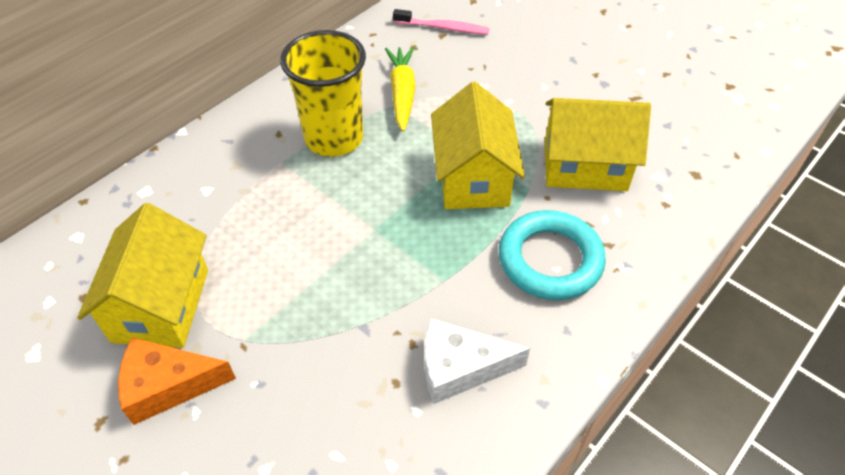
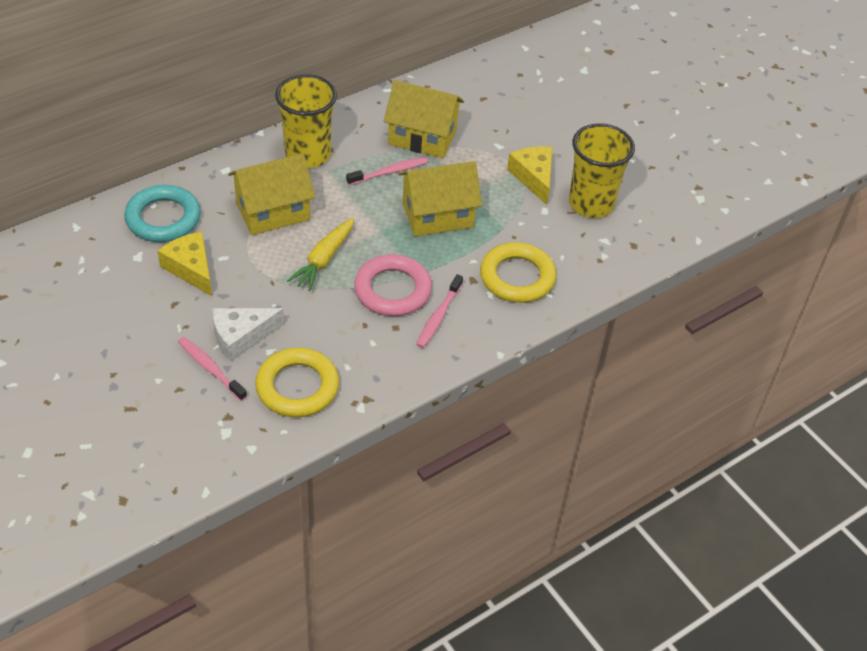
orange cheese: 1 -> 0
pink ring: 0 -> 1
pink toothbrush: 1 -> 3
yellow cheese: 0 -> 2
yellow cup: 1 -> 2
yellow ring: 0 -> 2

